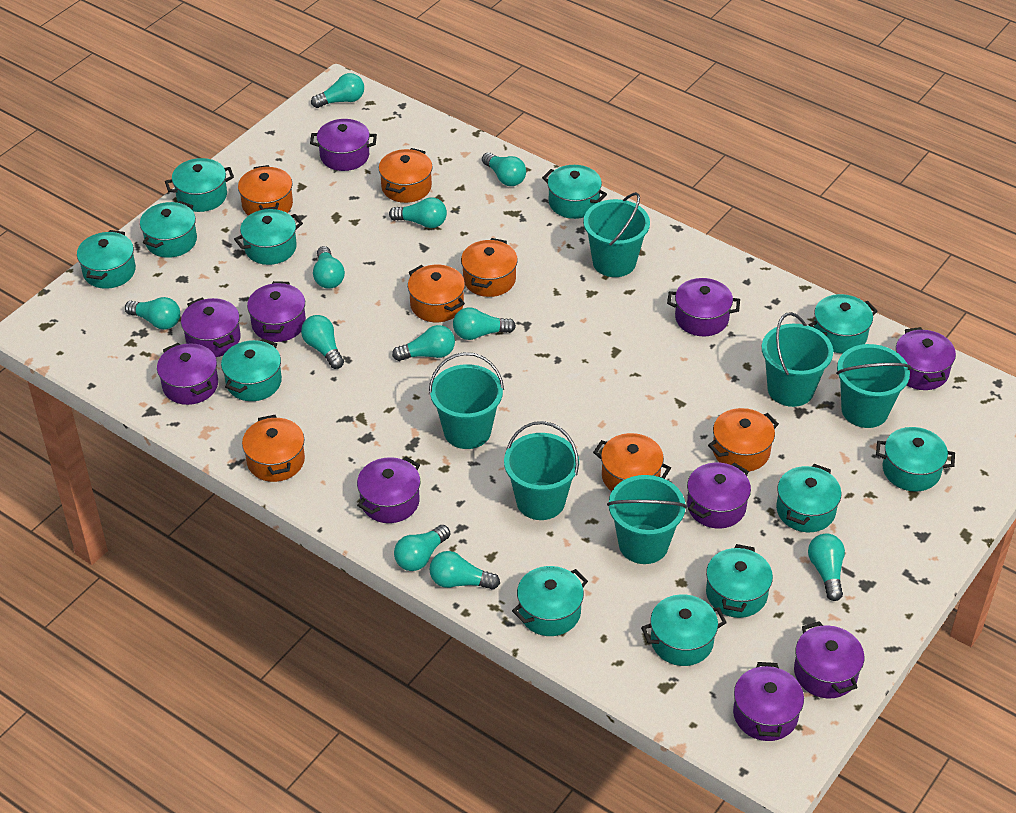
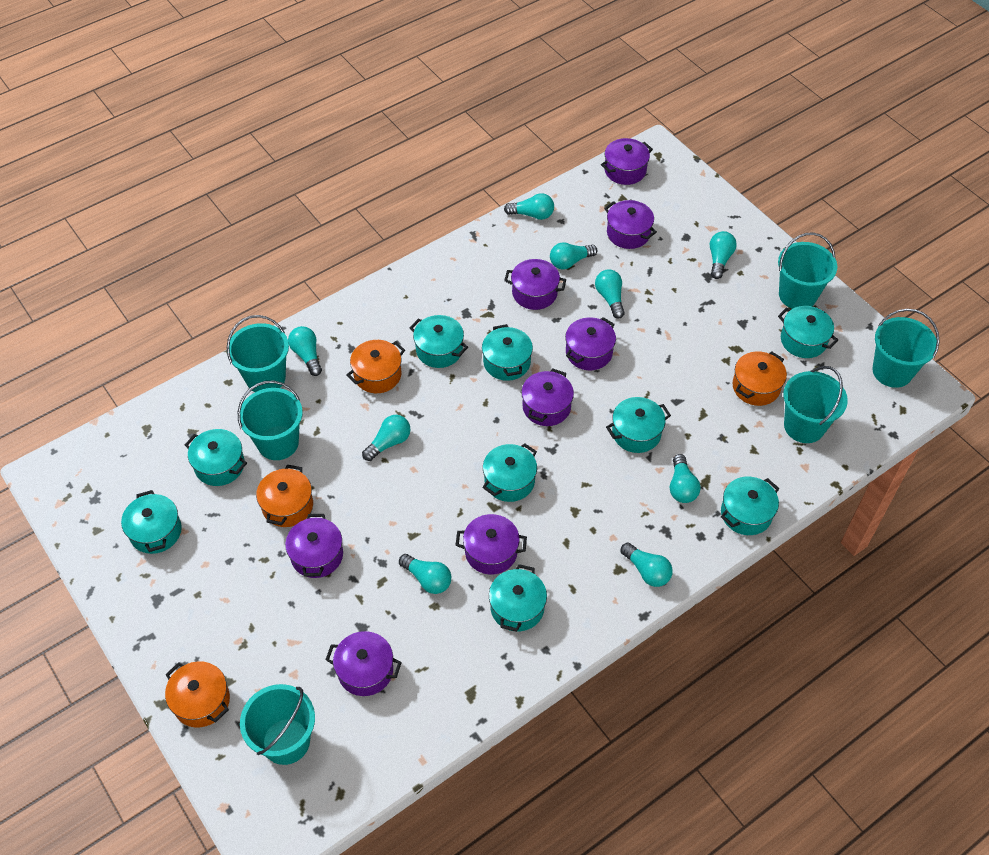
orange pot: 7 -> 4
purple pot: 10 -> 8
turquoise light bulb: 11 -> 9
turquoise pot: 12 -> 9

